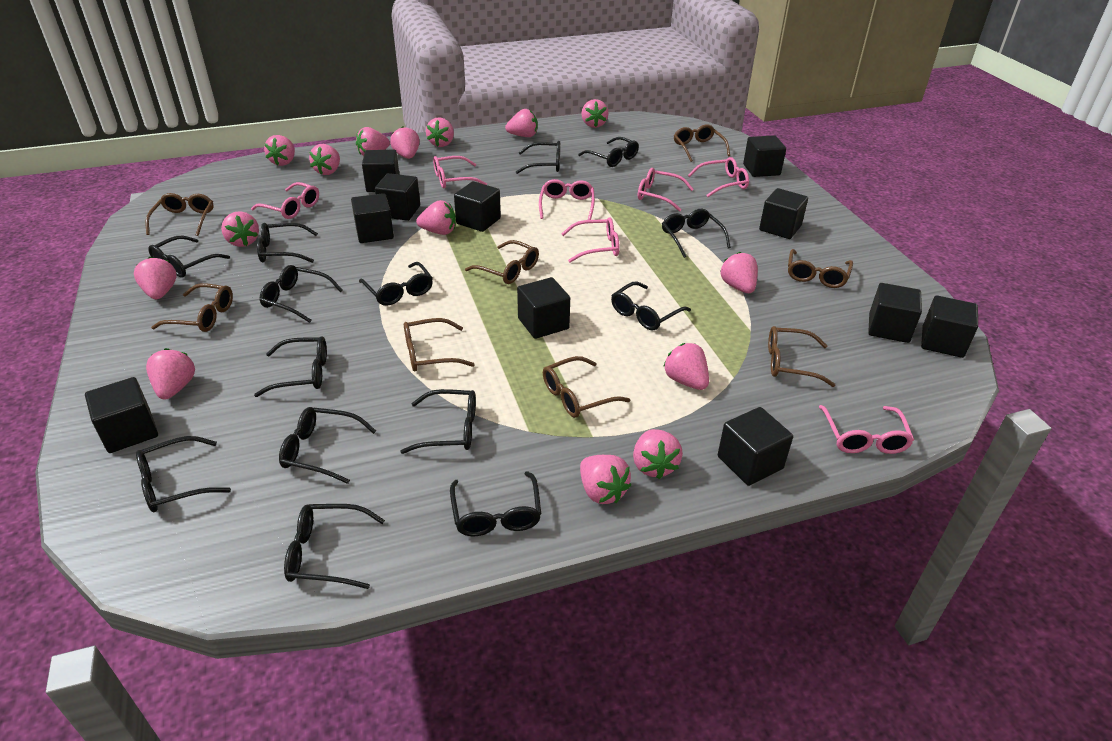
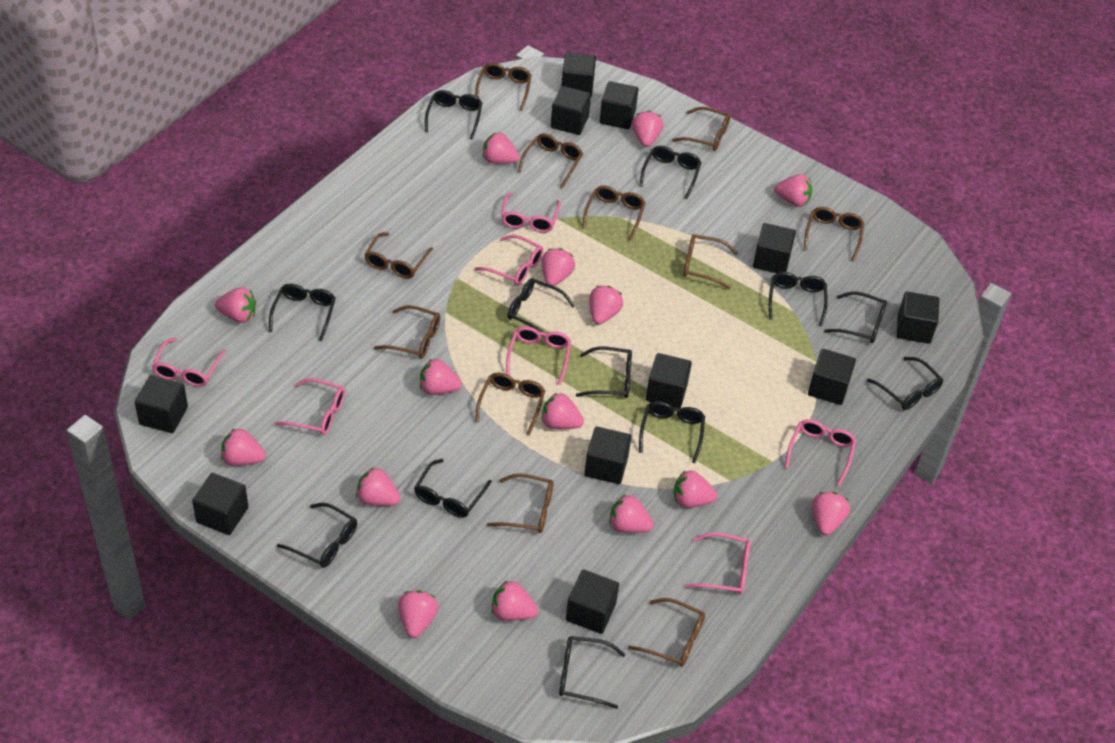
black glasses: 14 -> 12
brown glasses: 8 -> 11

